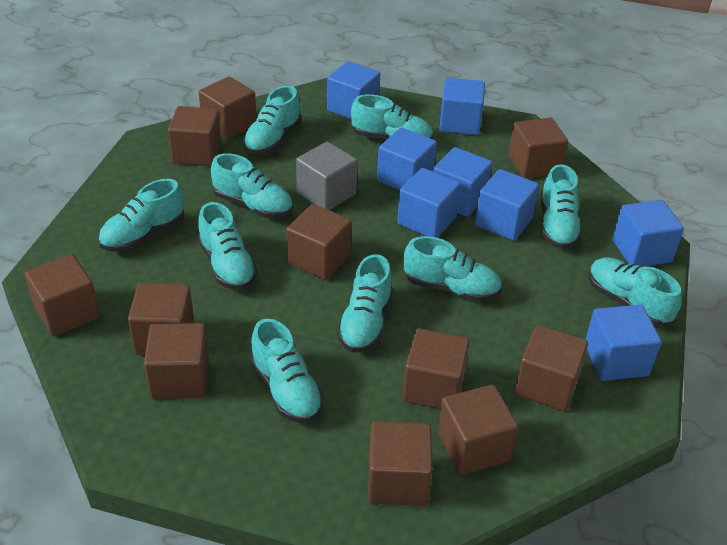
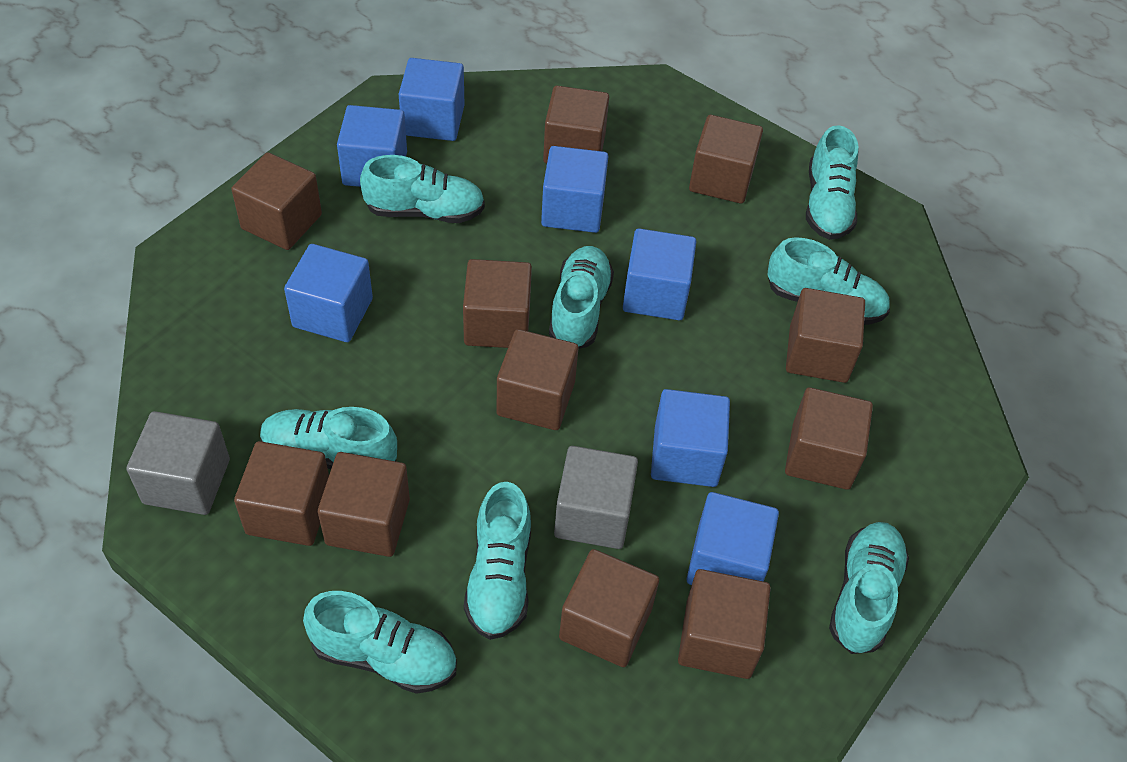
blue cube: 8 -> 7
grey cube: 1 -> 2
turquoise shoe: 10 -> 8

